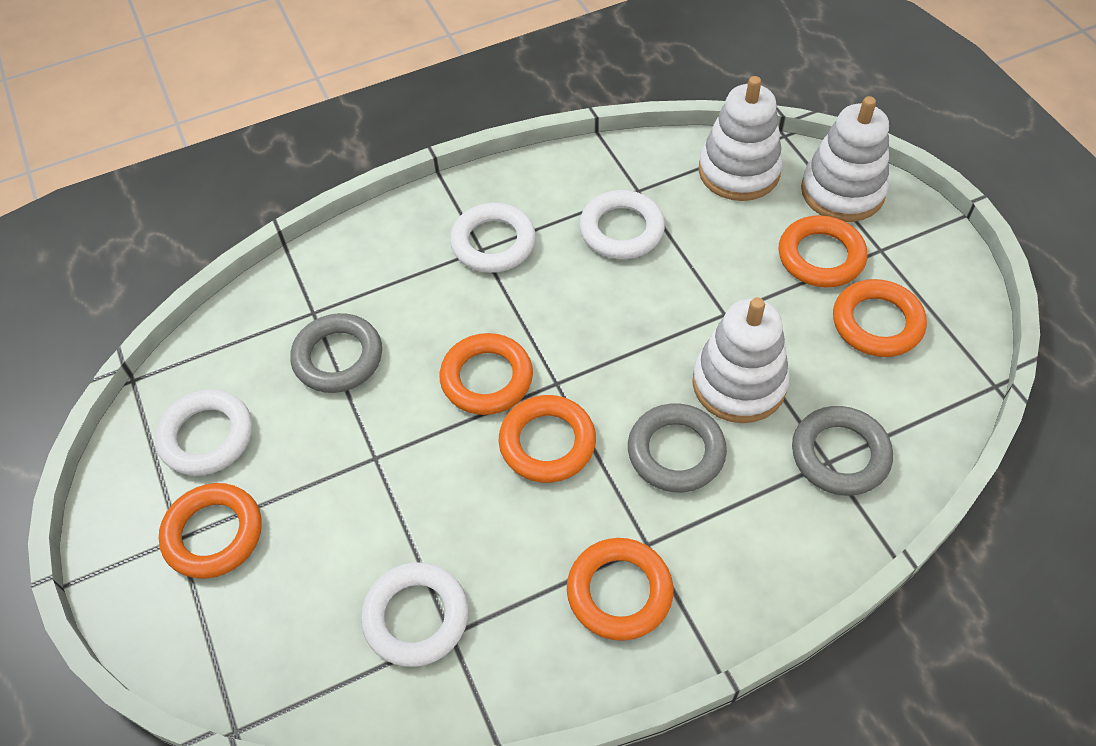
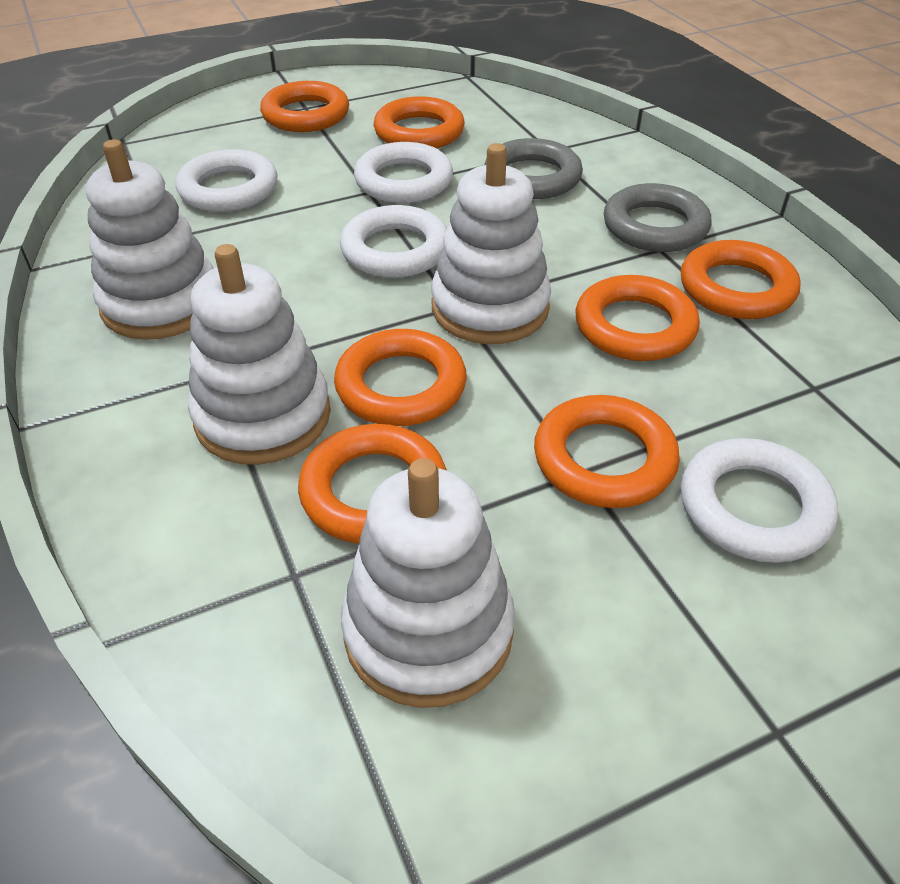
grey ring: 3 -> 2
orange ring: 6 -> 7
white stacking toy: 3 -> 4

